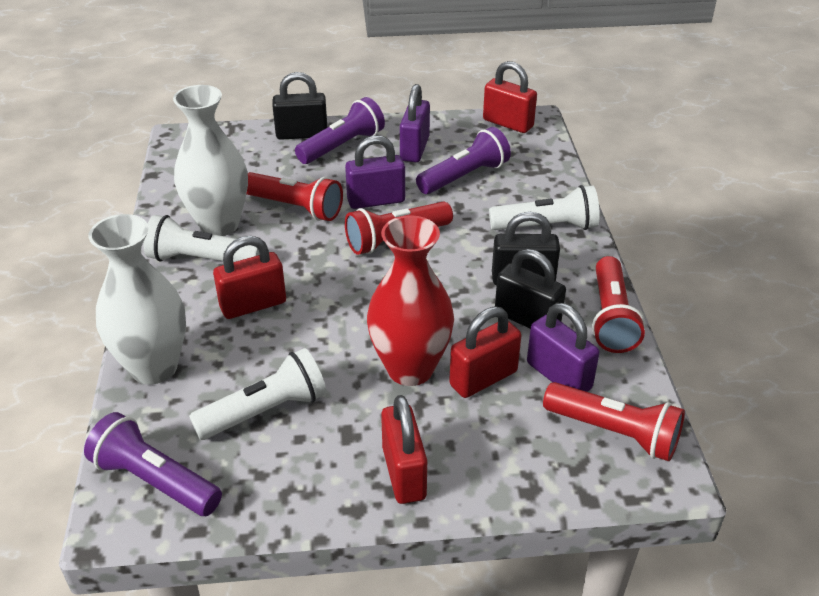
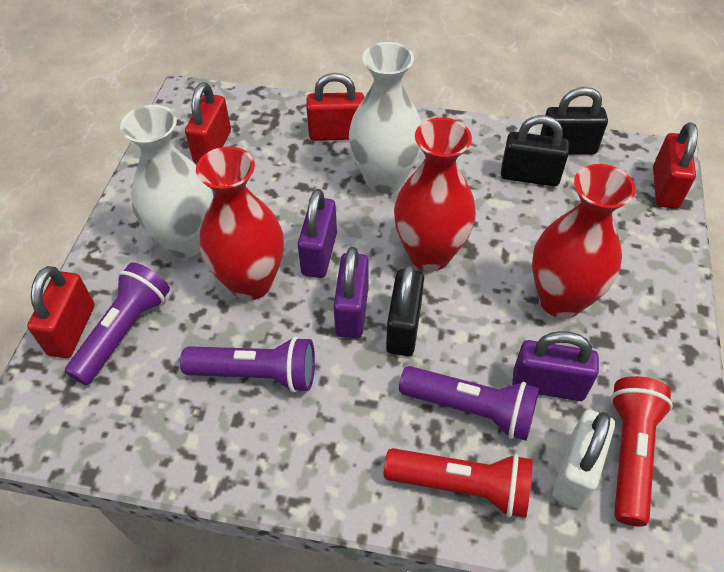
red flashlight: 4 -> 2
red vase: 1 -> 3
white flashlight: 3 -> 0
white padlock: 0 -> 1

